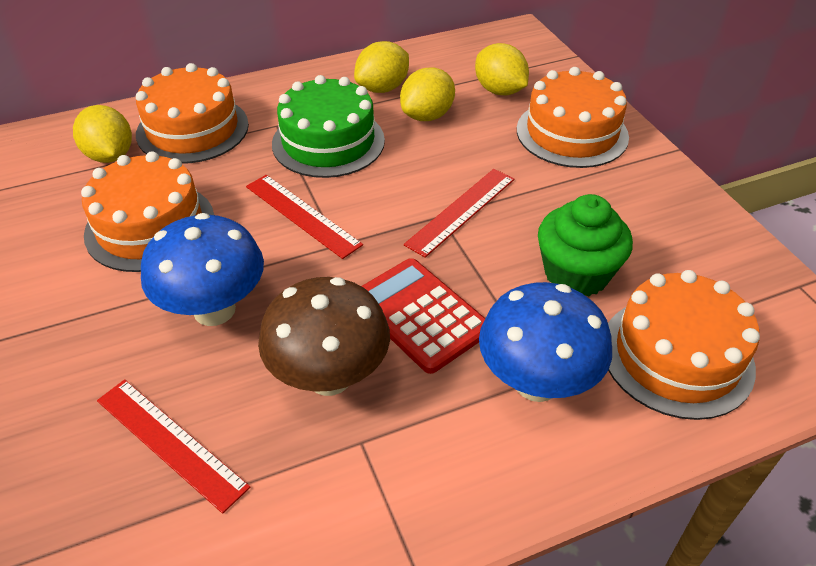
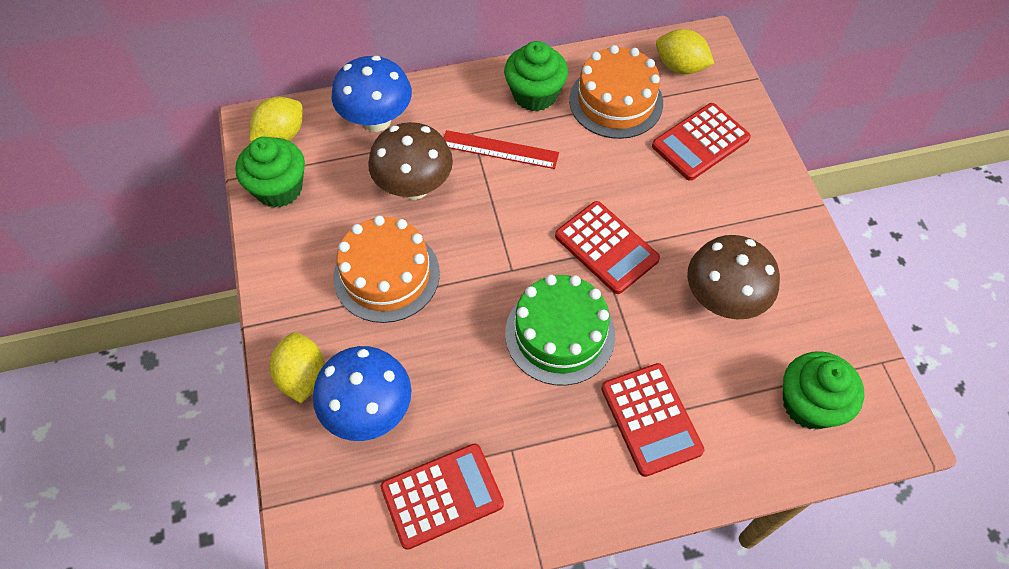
brown mushroom: 1 -> 2
green cupcake: 1 -> 3
orange cake: 4 -> 2
red calculator: 1 -> 4
red ruler: 3 -> 1
yellow lemon: 4 -> 3

